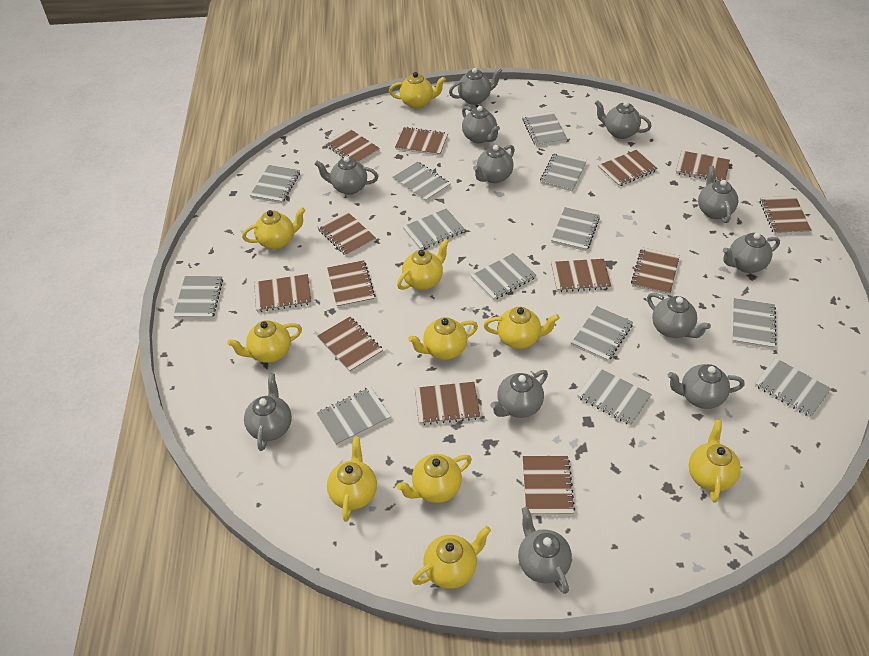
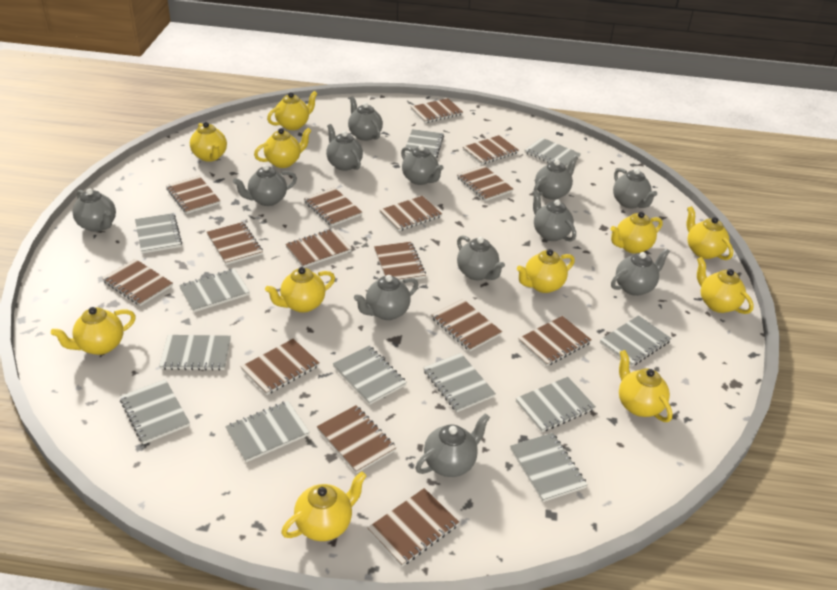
brown notebook: 13 -> 15
grey notebook: 13 -> 12
yellow teapot: 10 -> 11

